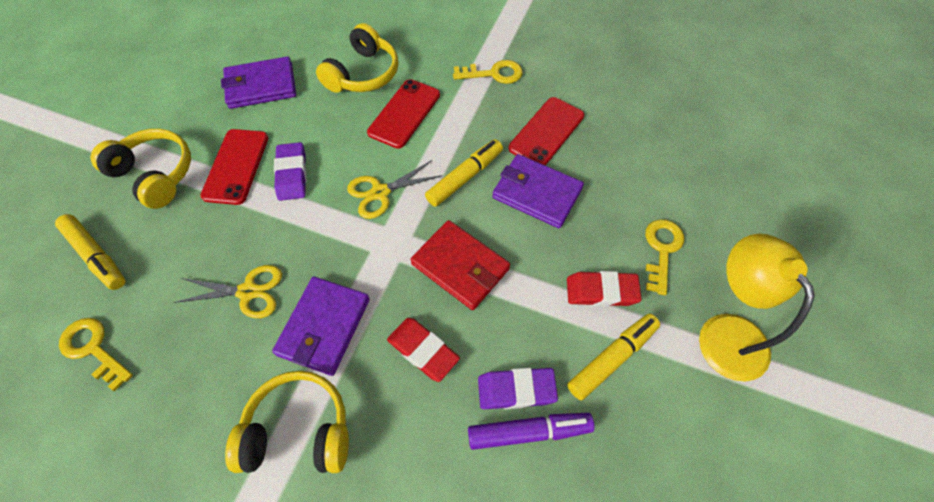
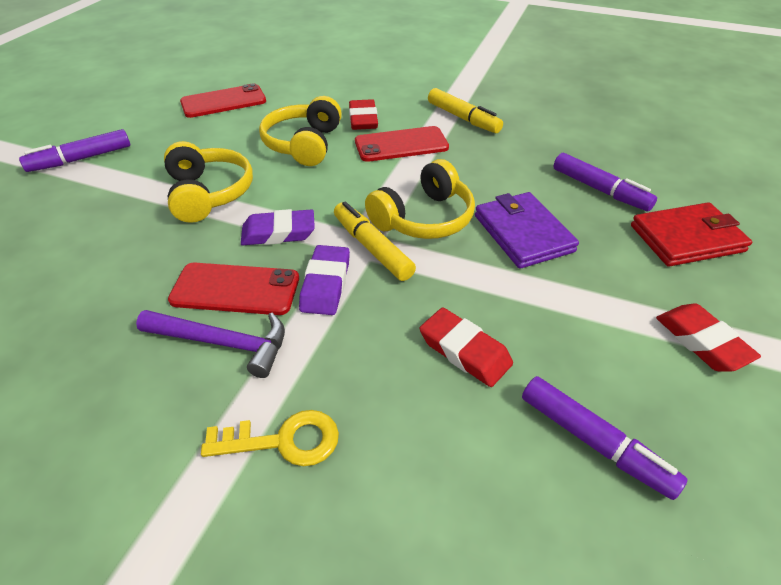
purple hammer: 0 -> 1
purple marker: 1 -> 3
purple wallet: 3 -> 1
red eraser: 2 -> 3
yellow key: 3 -> 1
yellow lamp: 1 -> 0
yellow marker: 3 -> 2
yellow scissors: 2 -> 0

